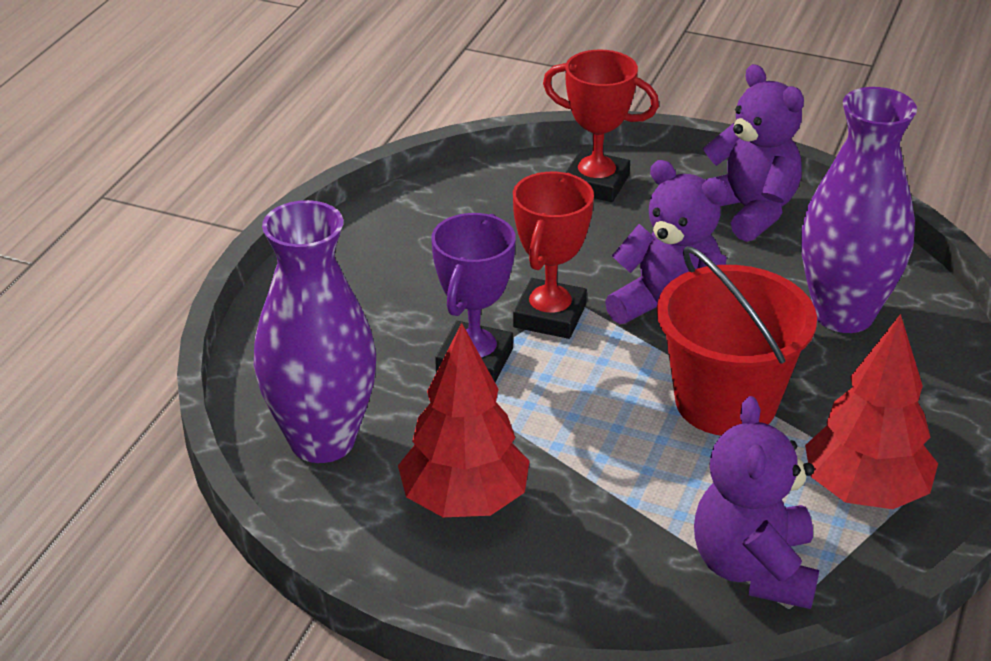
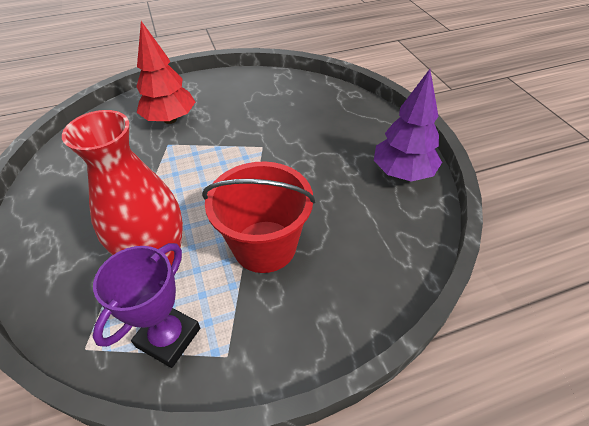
purple teddy bear: 3 -> 0
purple tree: 0 -> 1
purple vase: 2 -> 0
red tree: 2 -> 1
red trophy: 2 -> 0
red vase: 0 -> 1

